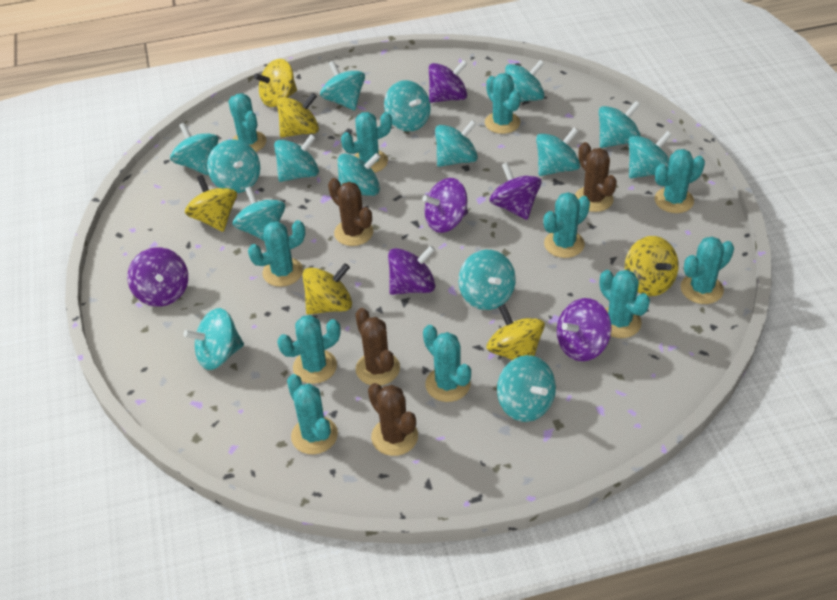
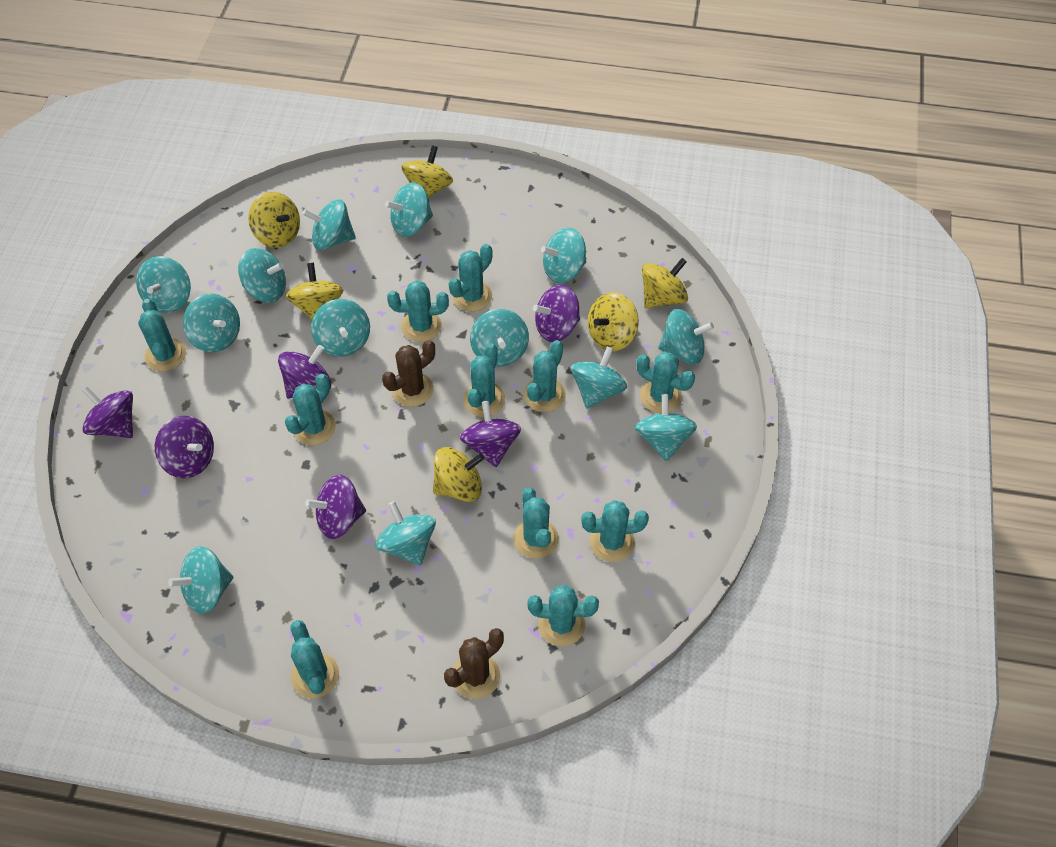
brown cactus: 4 -> 2
turquoise spinning top: 15 -> 13

